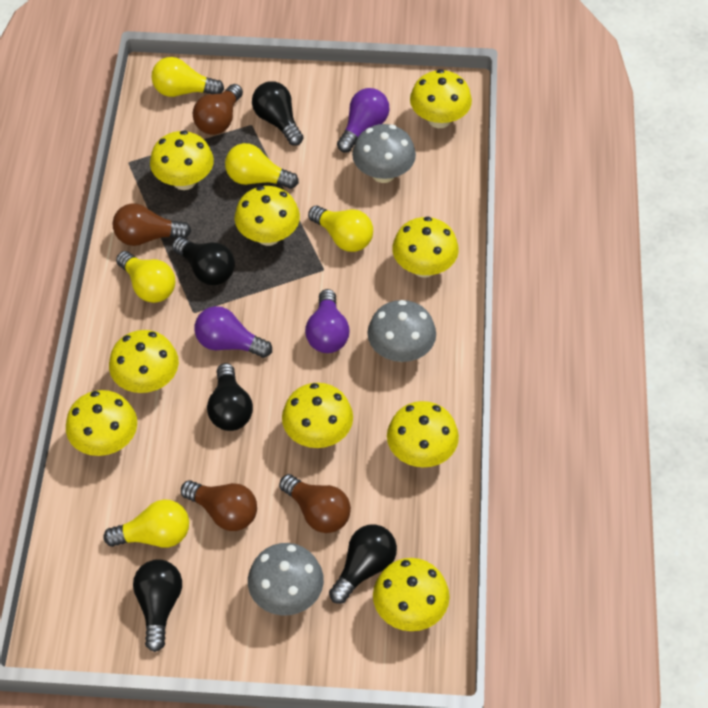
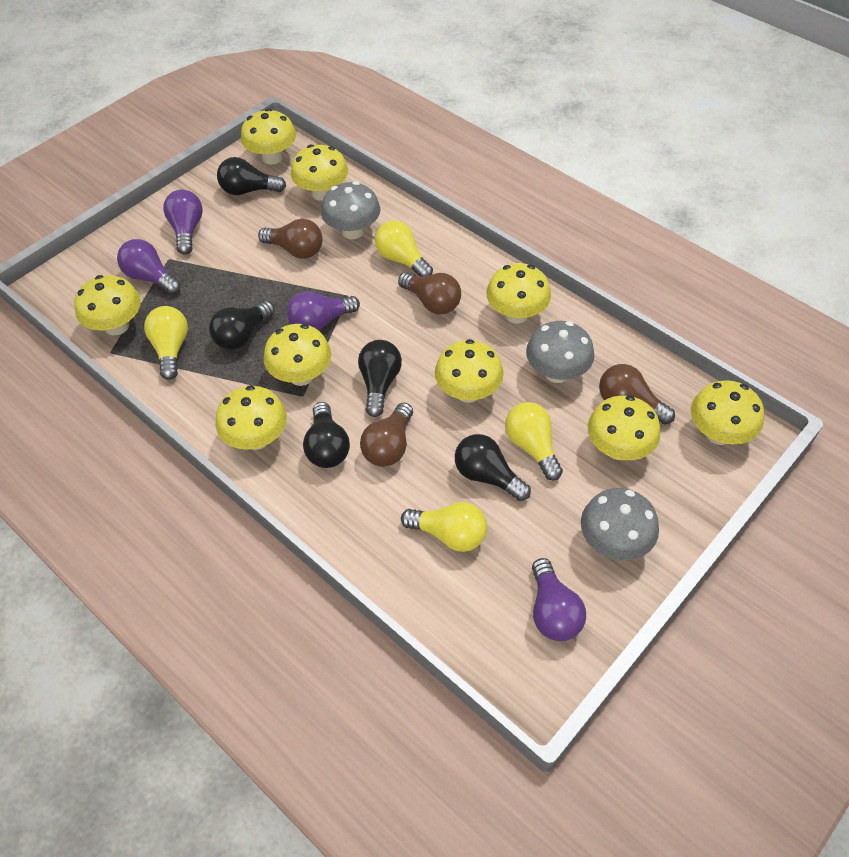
purple light bulb: 3 -> 4
yellow light bulb: 5 -> 4

